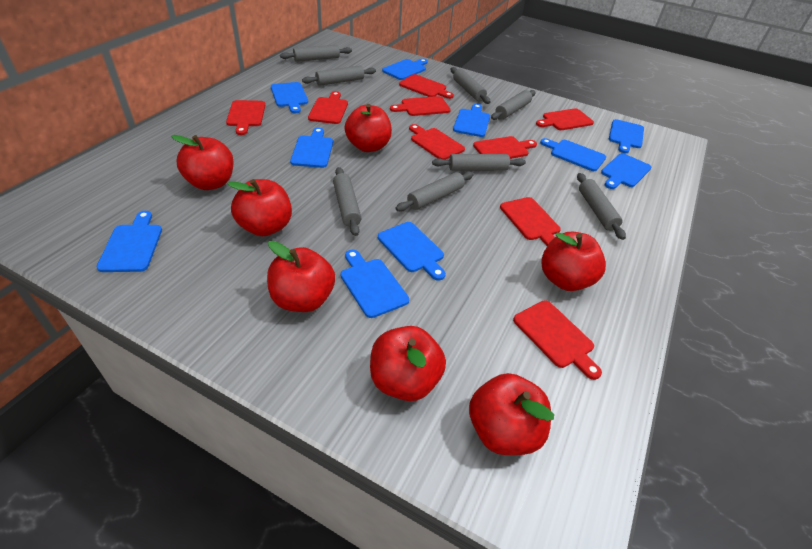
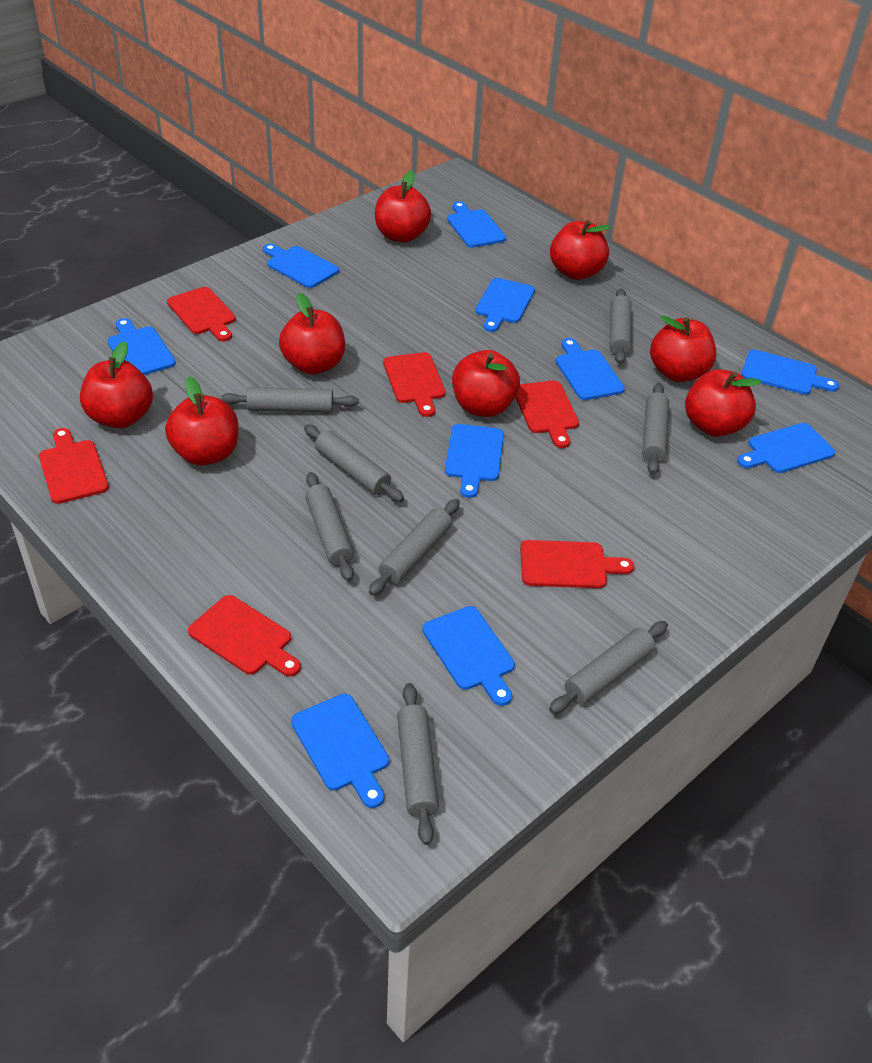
red apple: 7 -> 8
red cutting board: 9 -> 6

